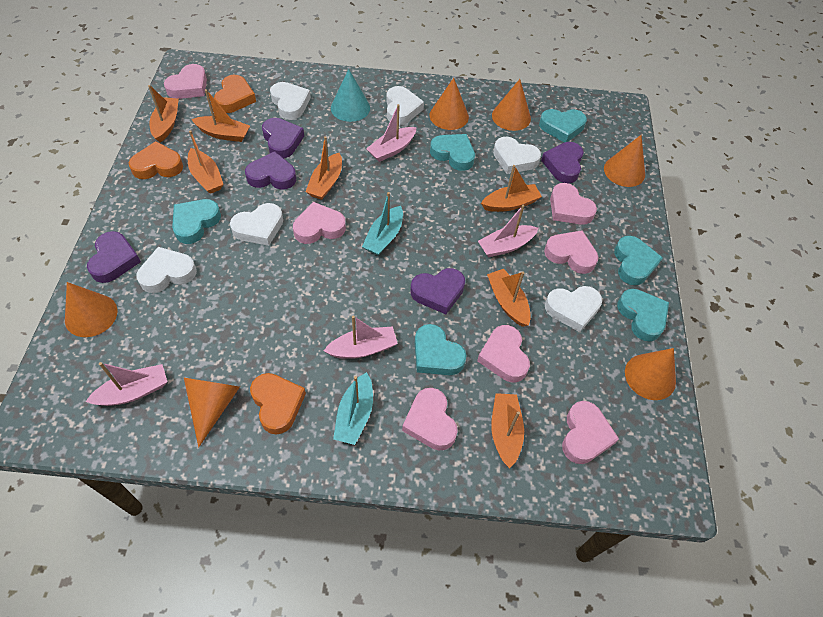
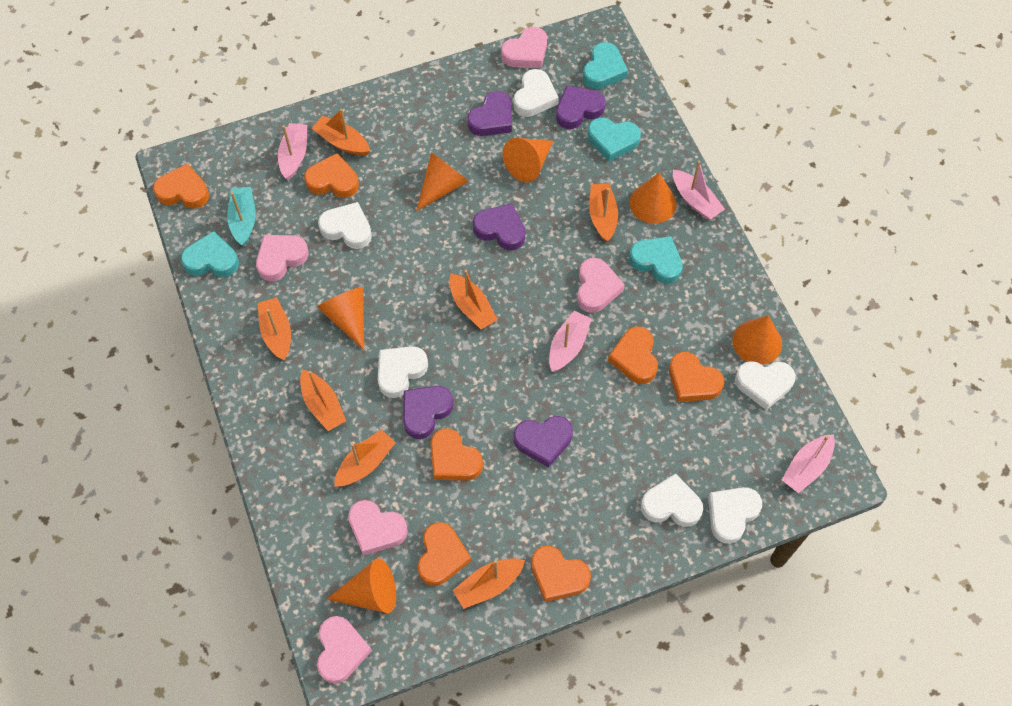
orange heart: 3 -> 7
pink heart: 7 -> 5
turquoise boat: 2 -> 1
turquoise cone: 1 -> 0
turquoise heart: 6 -> 4

